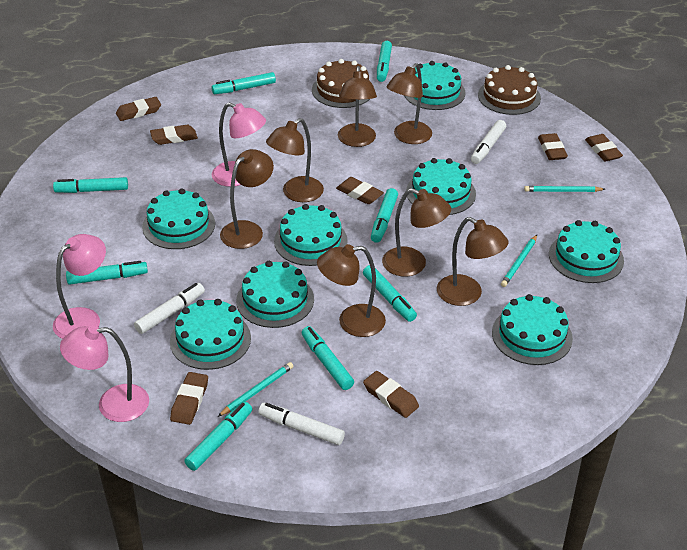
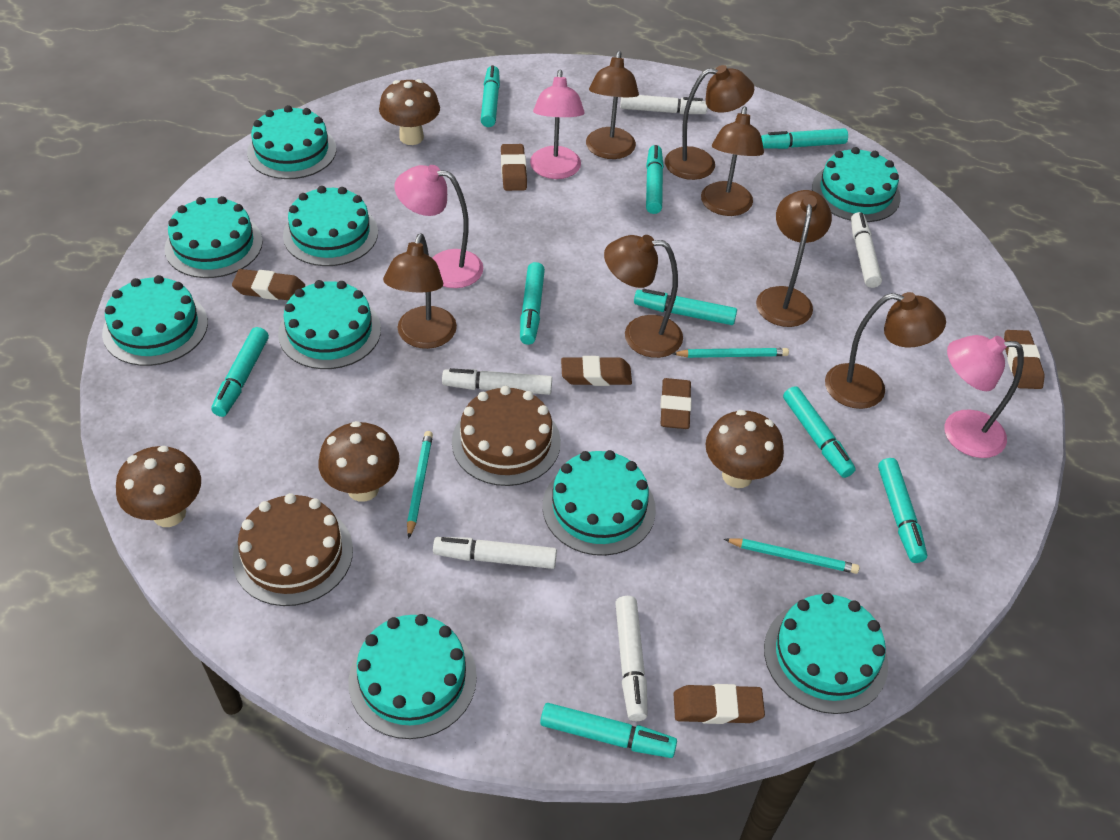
brown eraser: 7 -> 6
brown mushroom: 0 -> 4
turquoise cake: 8 -> 9
turquoise marker: 8 -> 9
white marker: 3 -> 5

